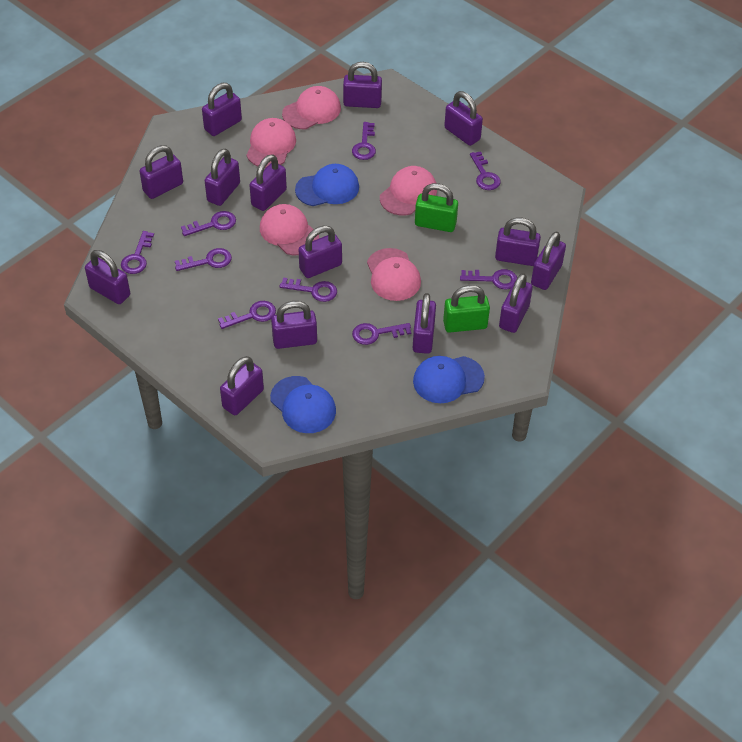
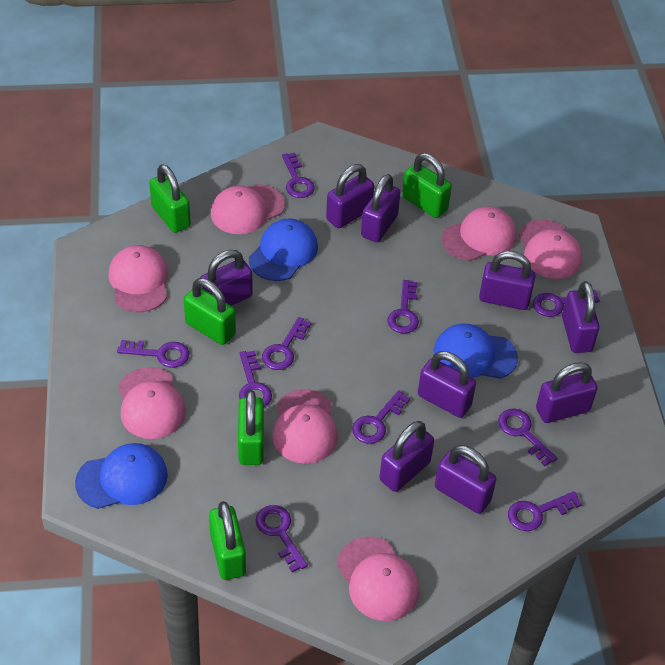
green padlock: 2 -> 5
pink cap: 5 -> 7
purple key: 9 -> 10
purple padlock: 14 -> 9

